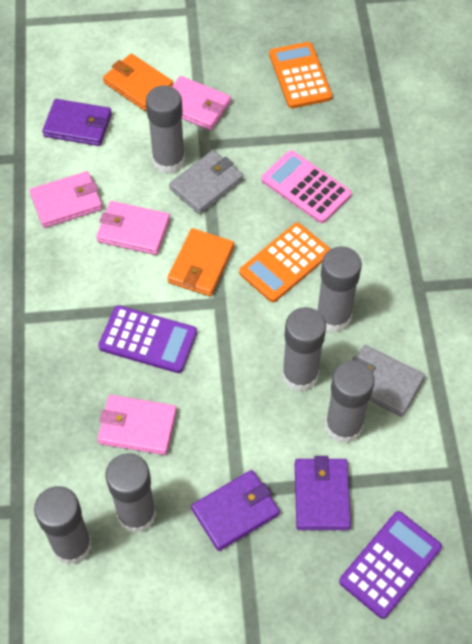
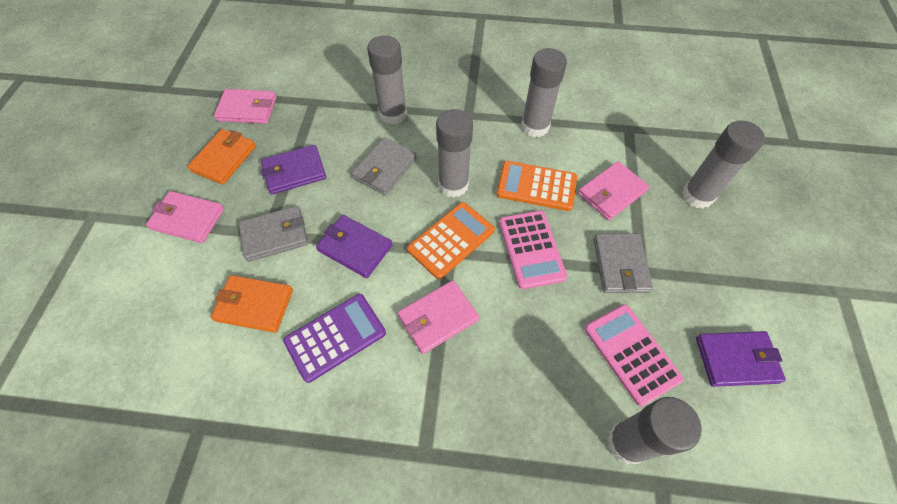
grey glue stick: 6 -> 5
grey wallet: 2 -> 3
pink calculator: 1 -> 2
purple calculator: 2 -> 1

